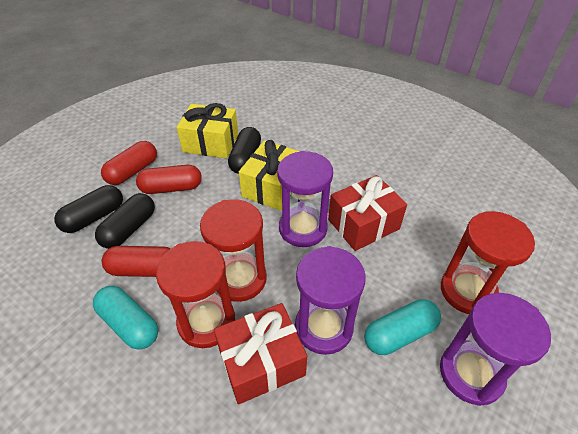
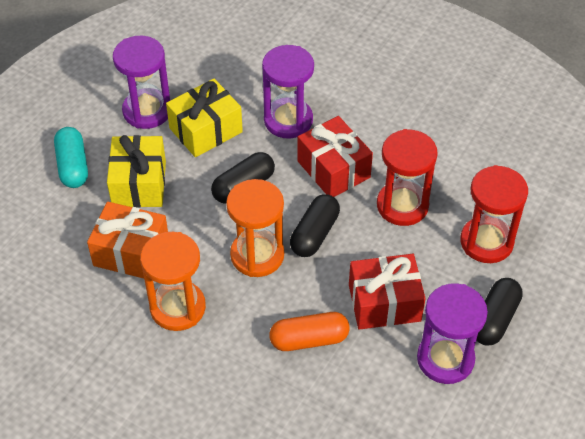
orange capsule: 0 -> 1
orange gift: 0 -> 1
orange hourglass: 0 -> 2
red capsule: 3 -> 0
red hourglass: 3 -> 2
turquoise capsule: 2 -> 1

